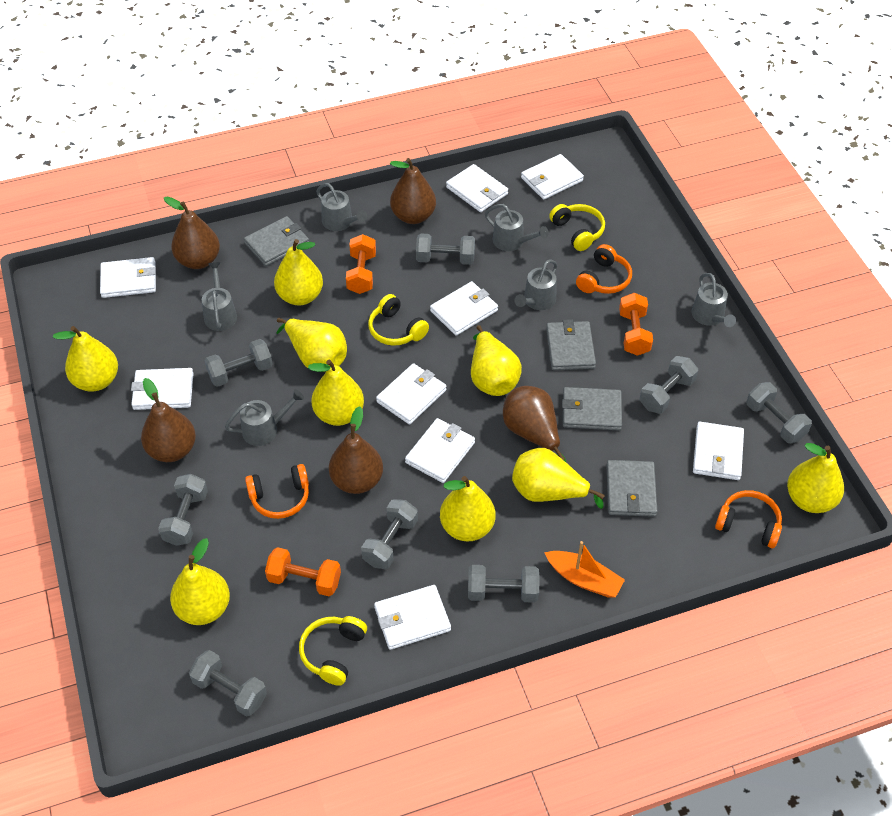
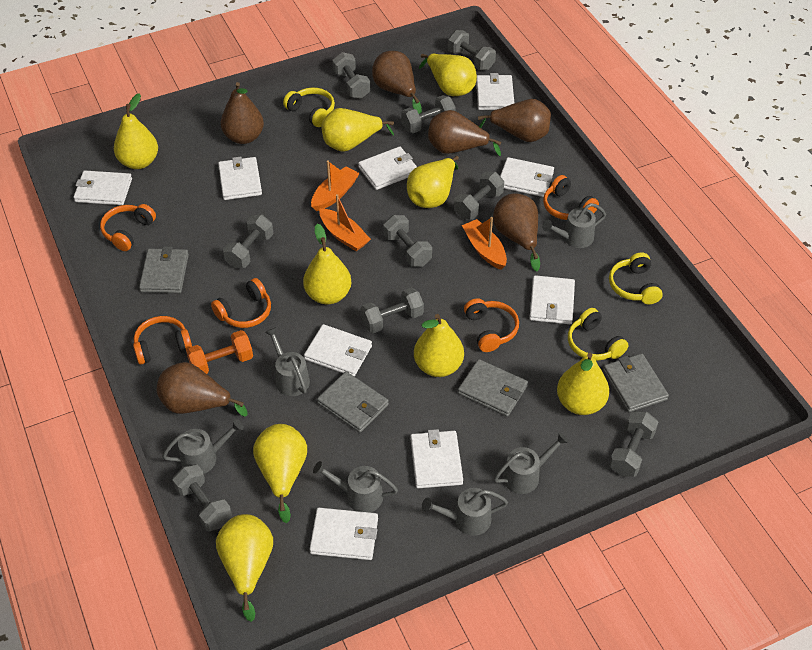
brown pear: 5 -> 6
grey dumbbell: 8 -> 9
orange boat: 1 -> 3
orange dumbbell: 3 -> 1
orange headphones: 3 -> 5

